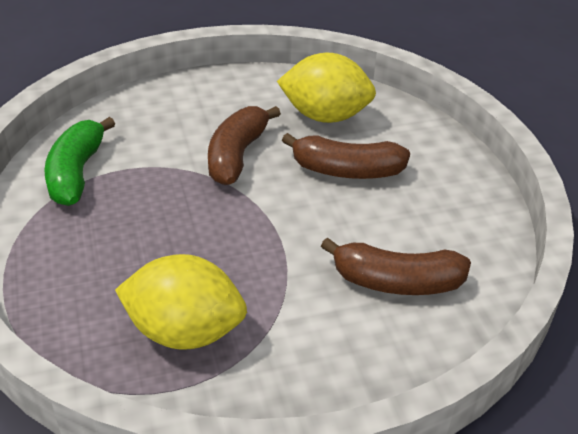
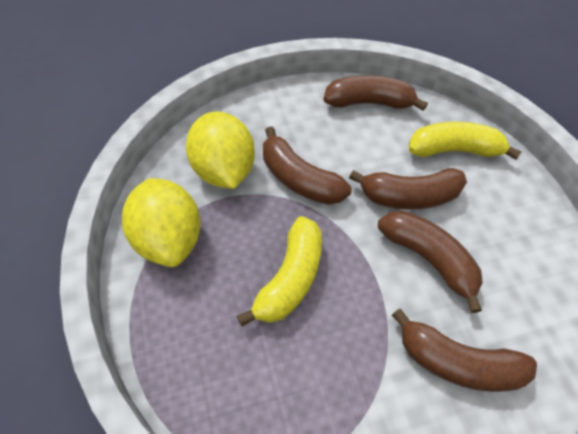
brown banana: 3 -> 5
green banana: 1 -> 0
yellow banana: 0 -> 2

